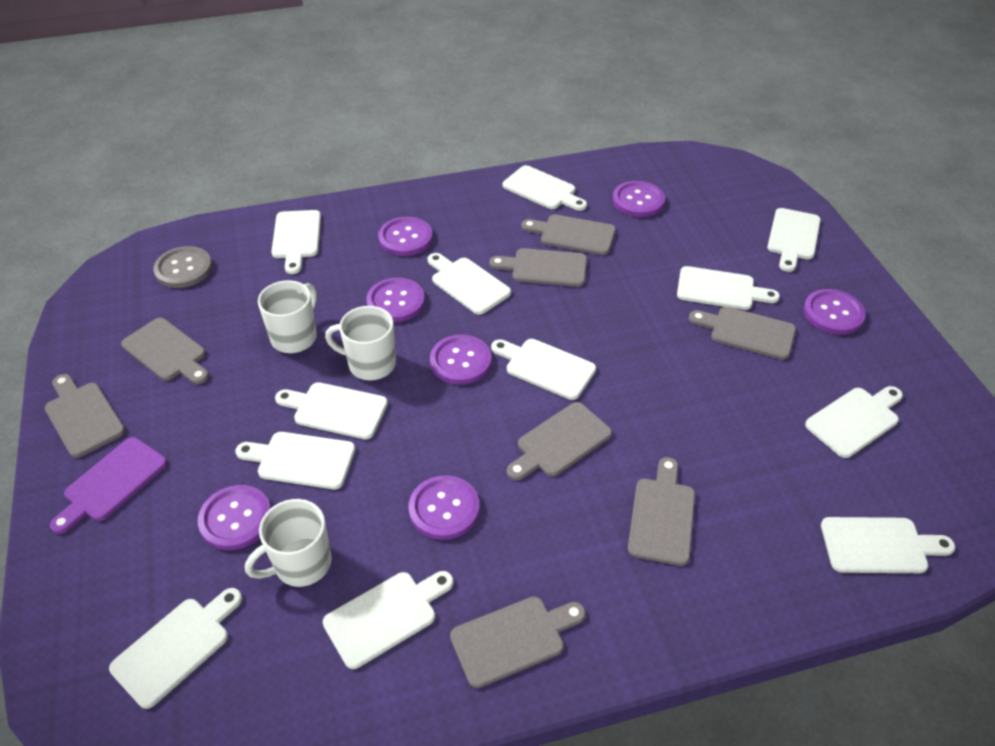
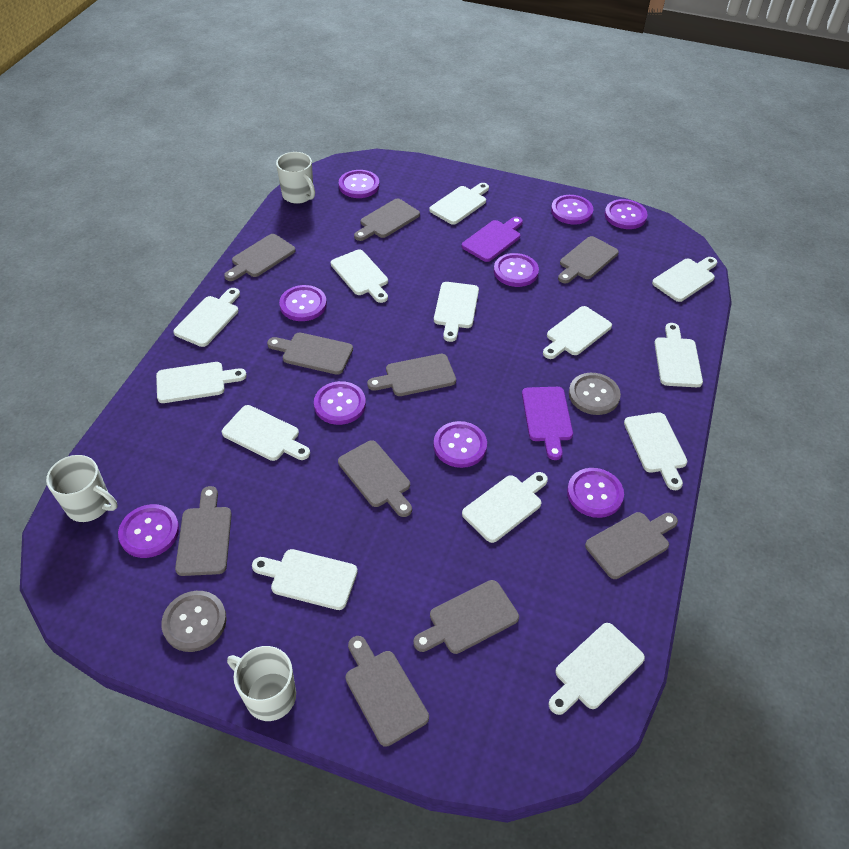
grey button: 1 -> 2
grey cutting board: 8 -> 10
purple button: 7 -> 9
purple cutting board: 1 -> 2
white cutting board: 12 -> 13

